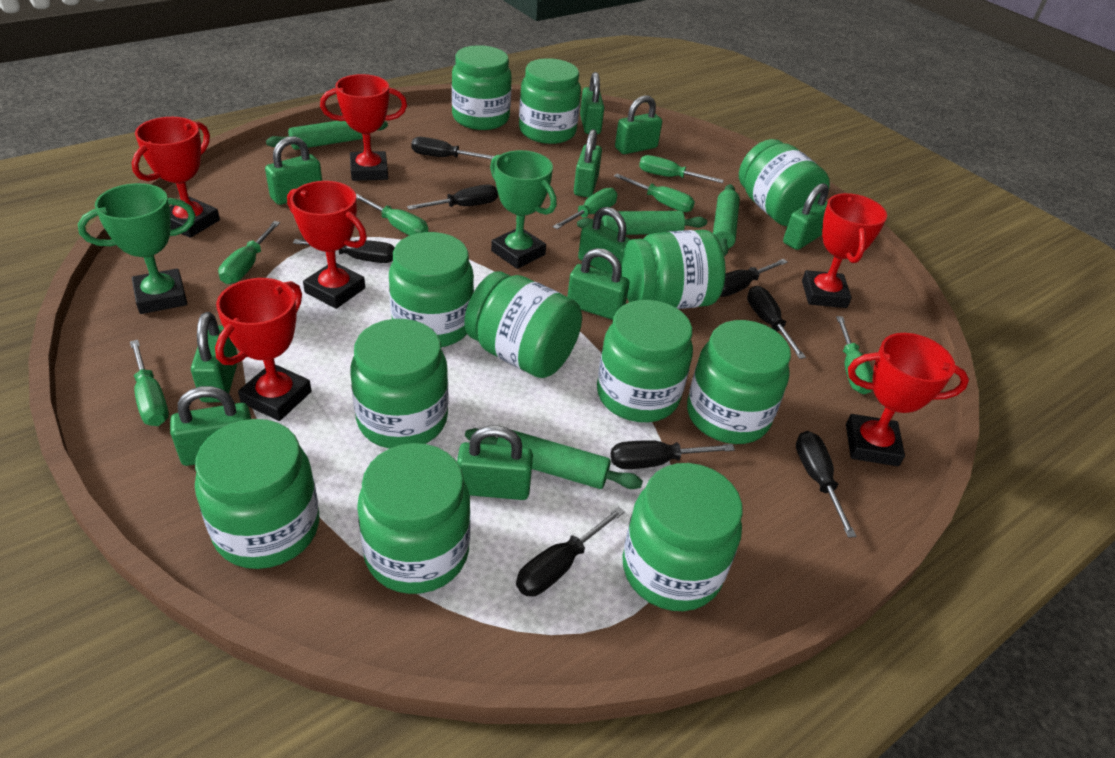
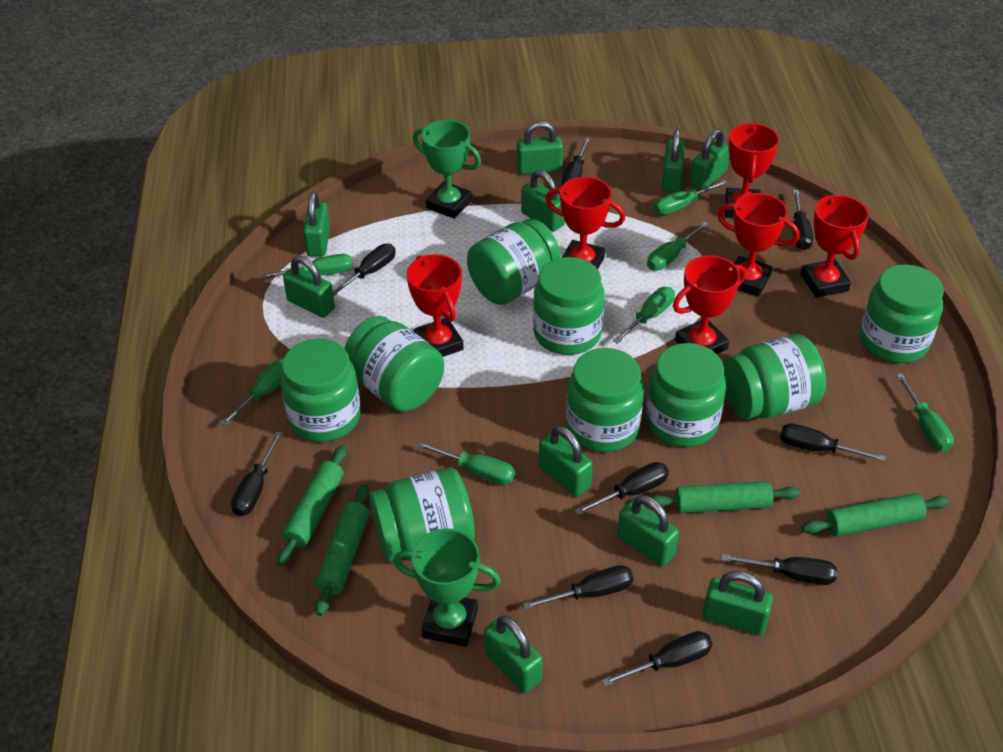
black screwdriver: 8 -> 9
green jar: 12 -> 9

